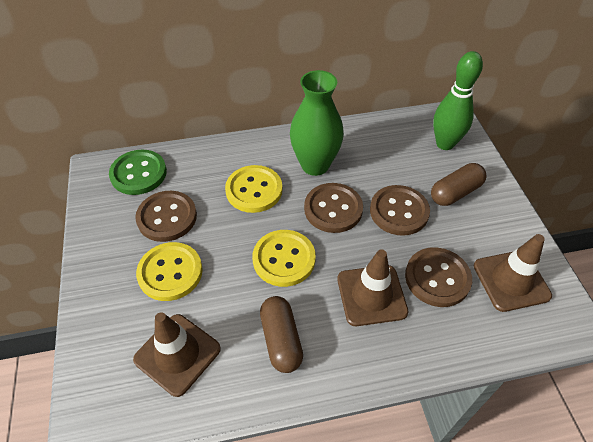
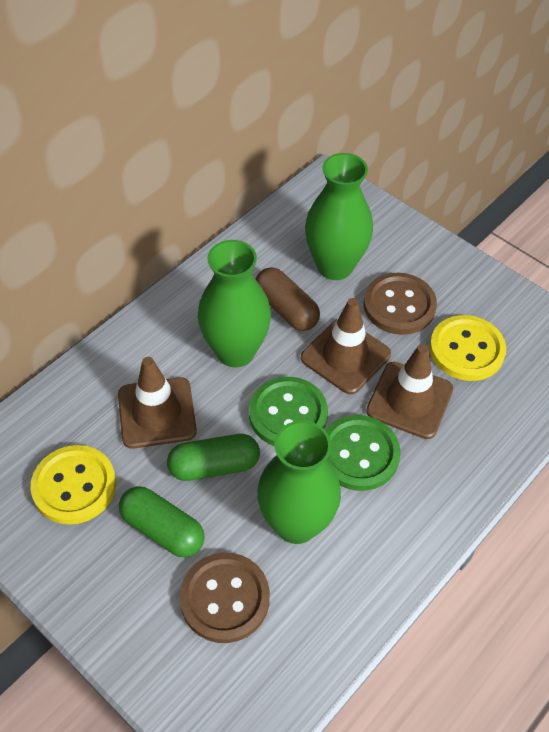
brown button: 4 -> 2
brown capsule: 2 -> 1
green bowling pin: 1 -> 0
green button: 1 -> 2
green capsule: 0 -> 2
green vase: 1 -> 3
yellow button: 3 -> 2

